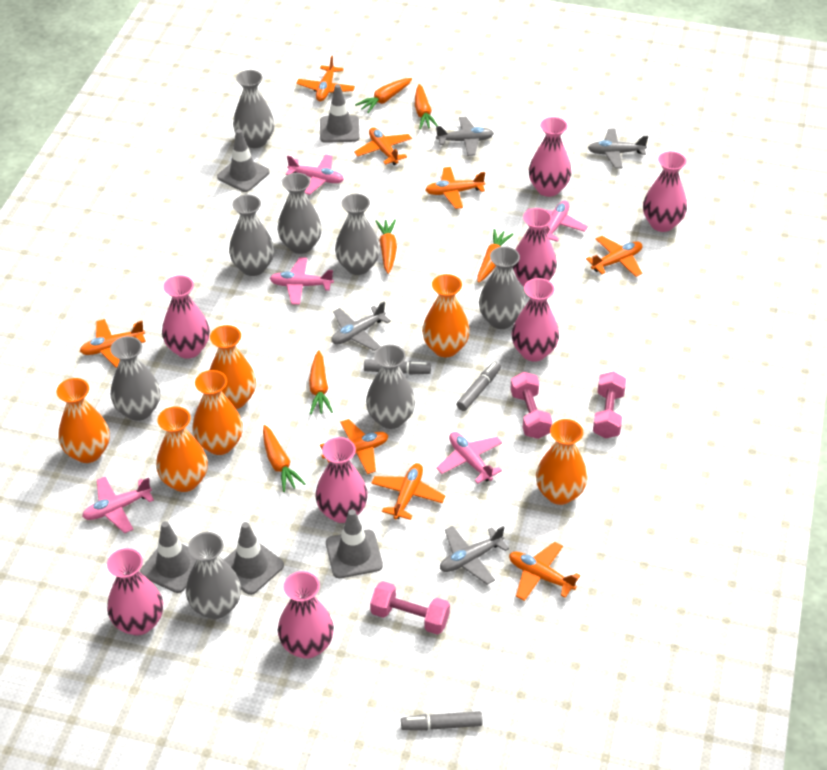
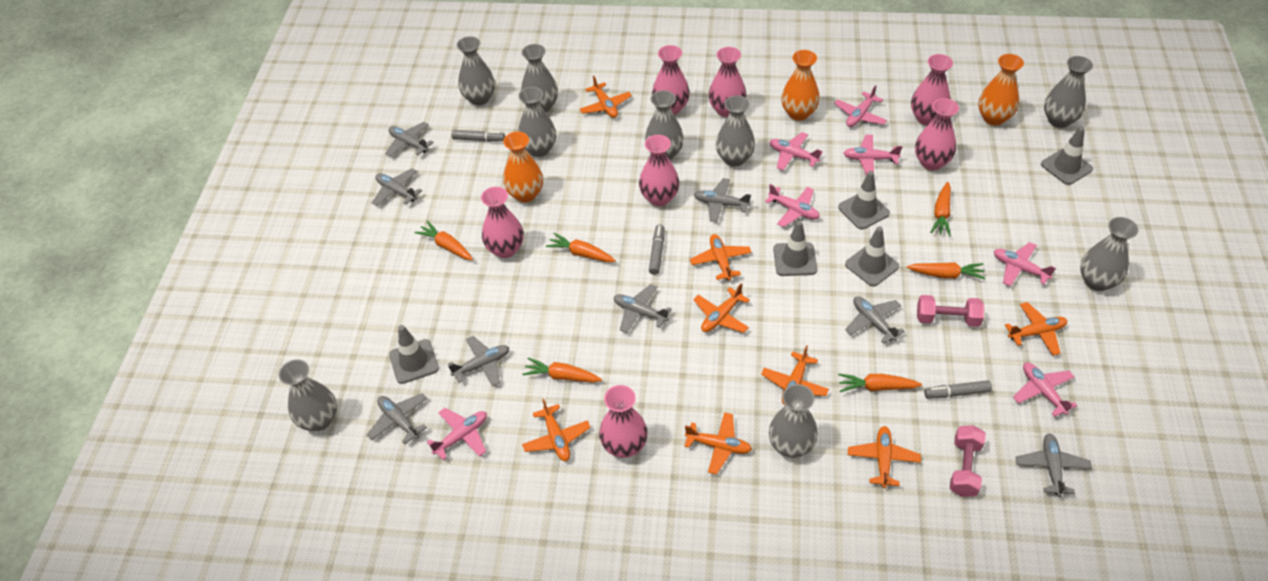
grey plane: 4 -> 8
grey vase: 8 -> 9
orange vase: 6 -> 3
pink dumbbell: 3 -> 2
pink plane: 5 -> 7
pink vase: 8 -> 7

